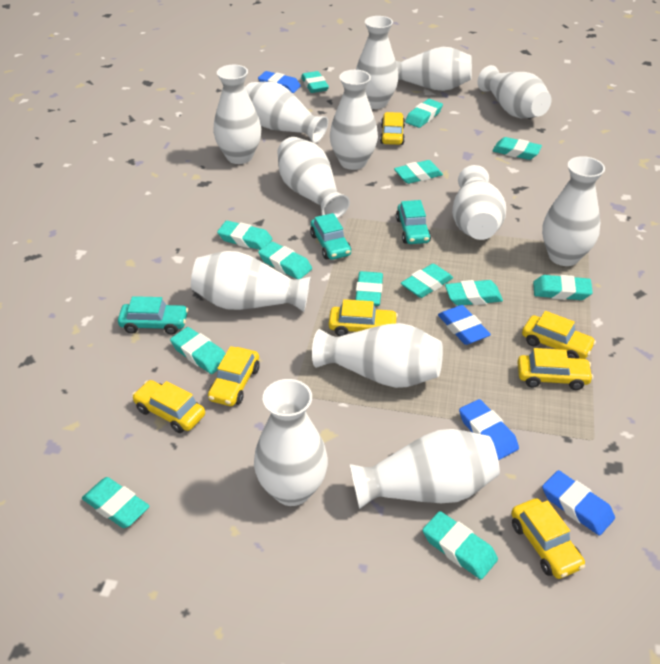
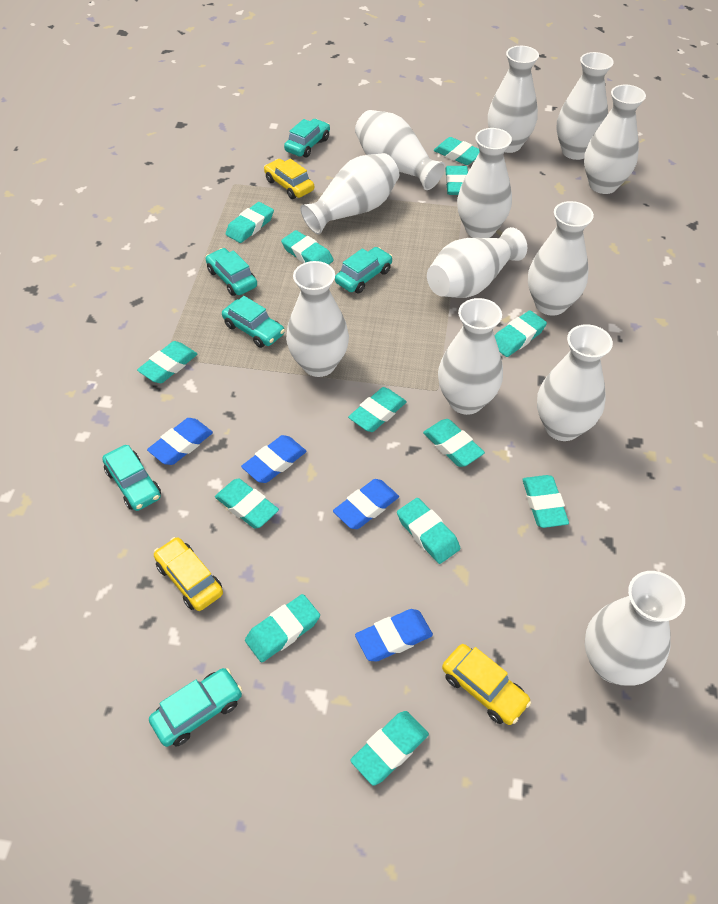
turquoise car: 3 -> 6
white vase: 13 -> 12
yellow car: 7 -> 3

